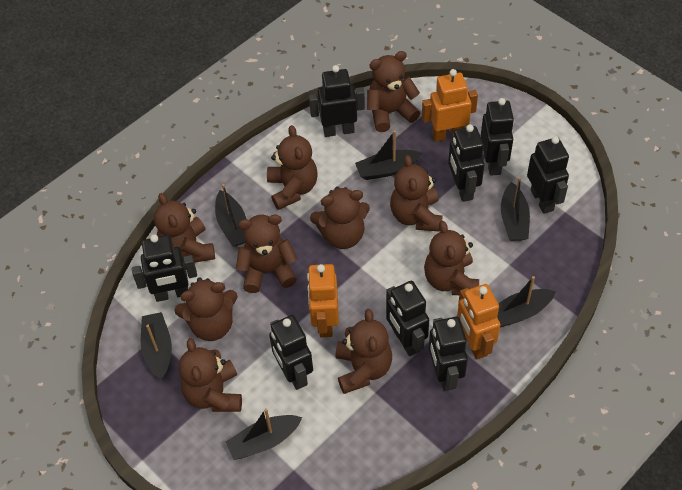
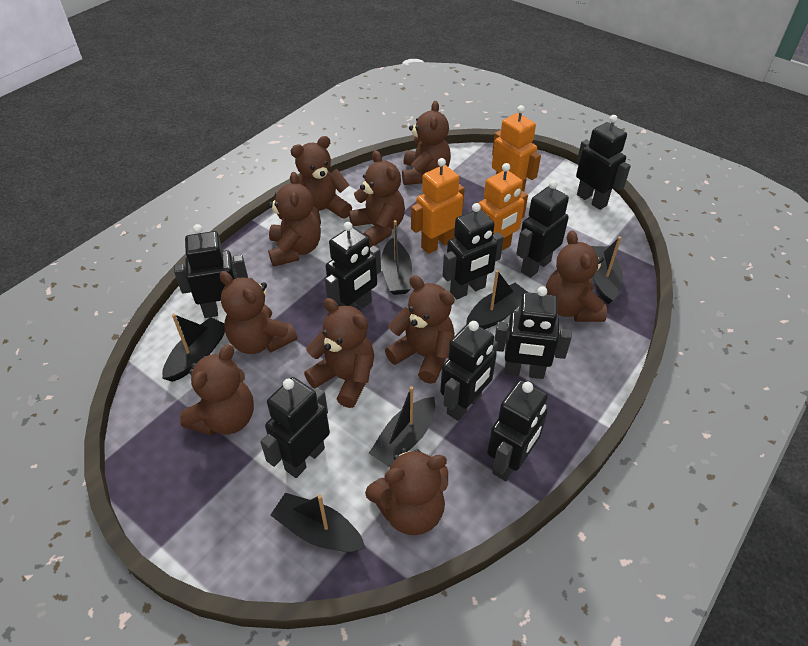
black robot: 8 -> 9

